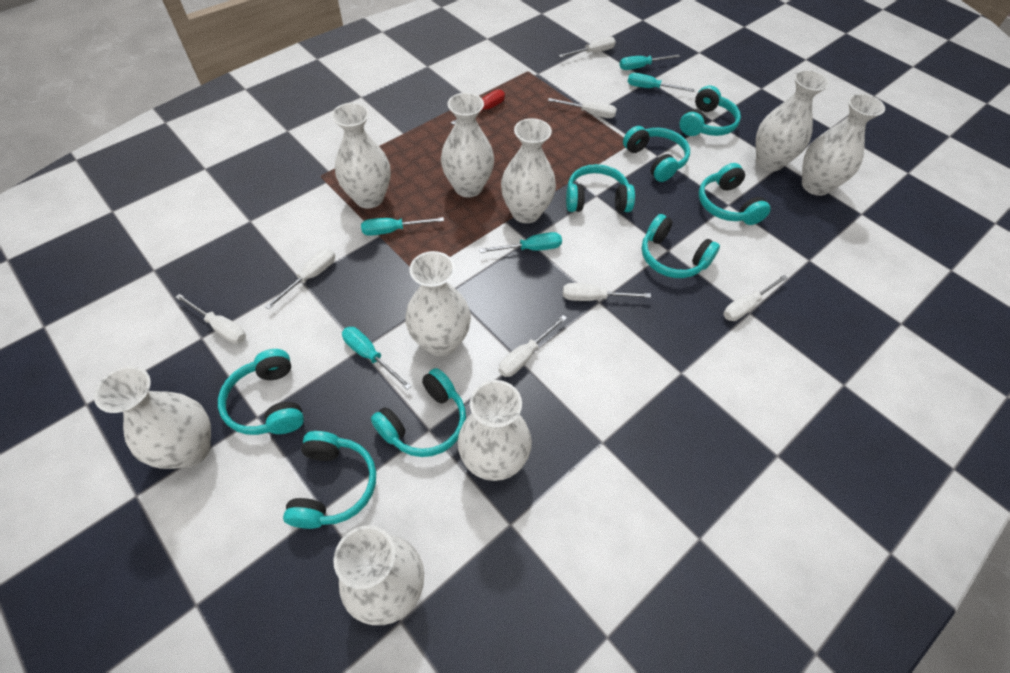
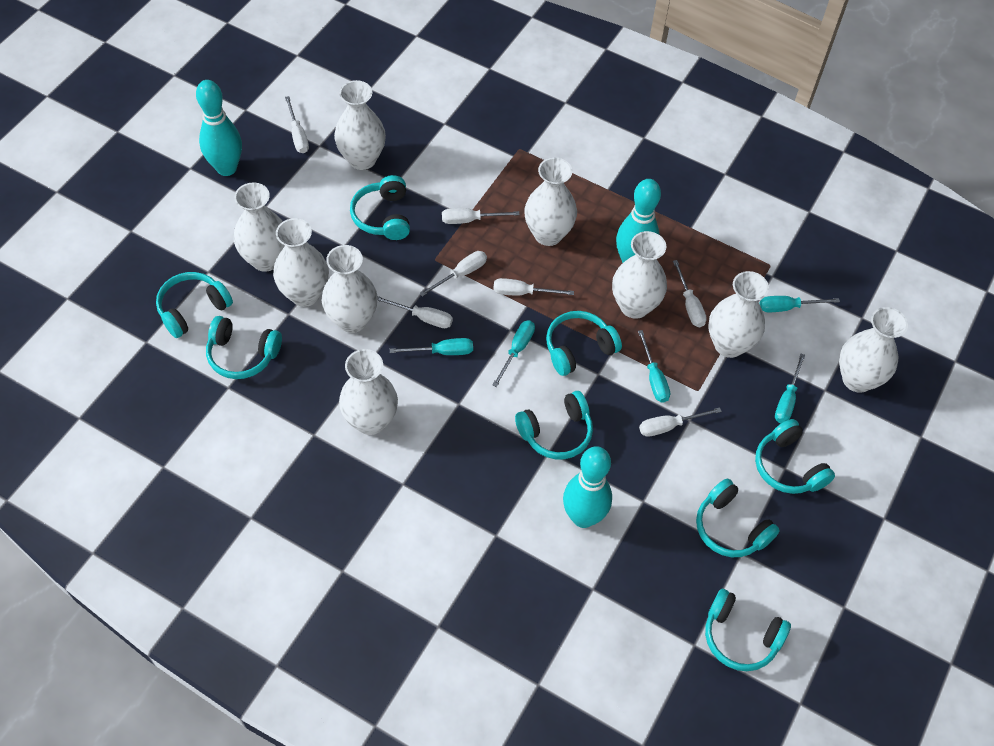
red screwdriver: 1 -> 0
turquoise bowling pin: 0 -> 3

